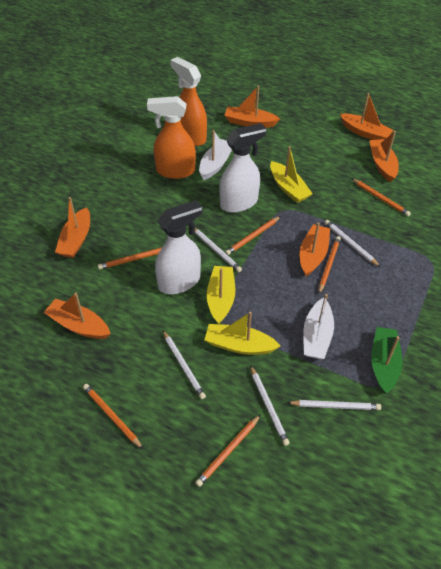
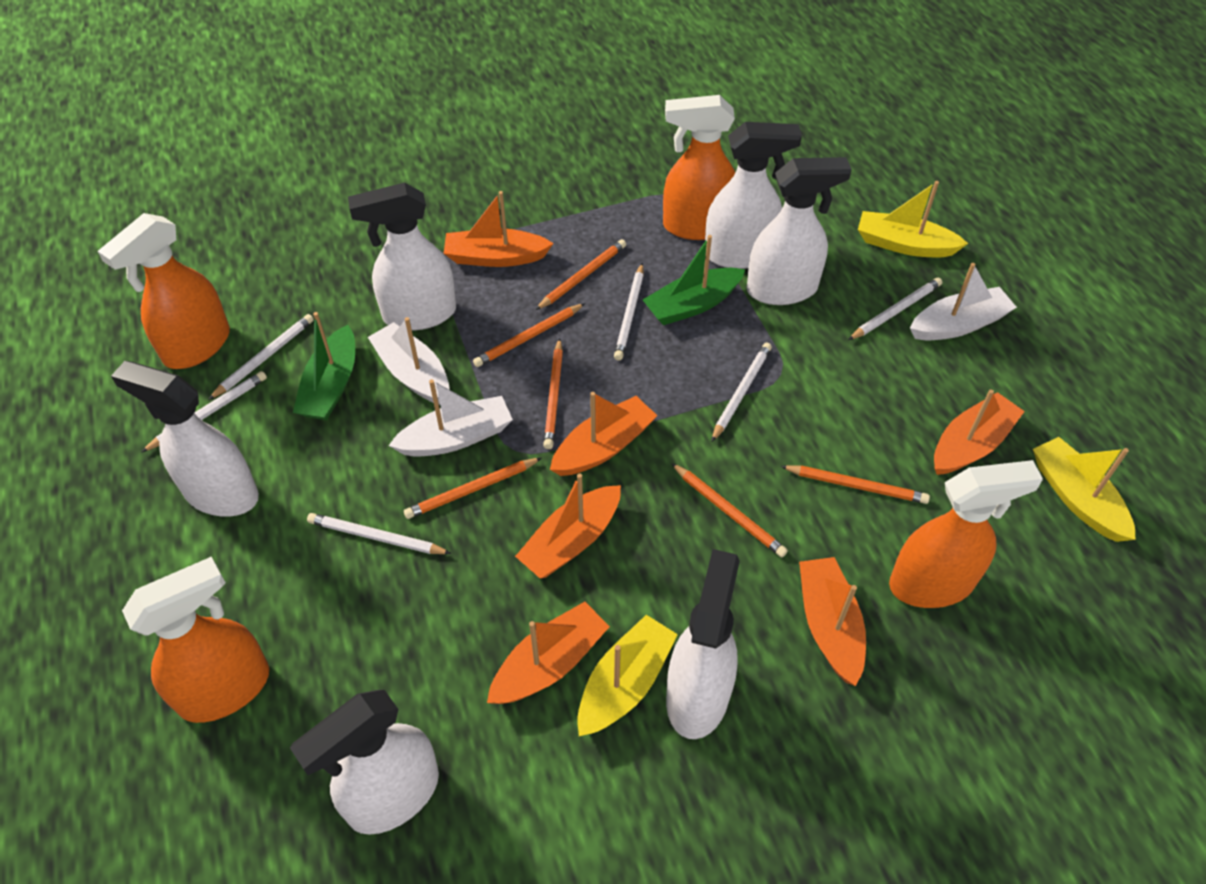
green boat: 1 -> 2
orange spray bottle: 2 -> 4
white boat: 2 -> 3
white pencil: 5 -> 6
white spray bottle: 2 -> 6

